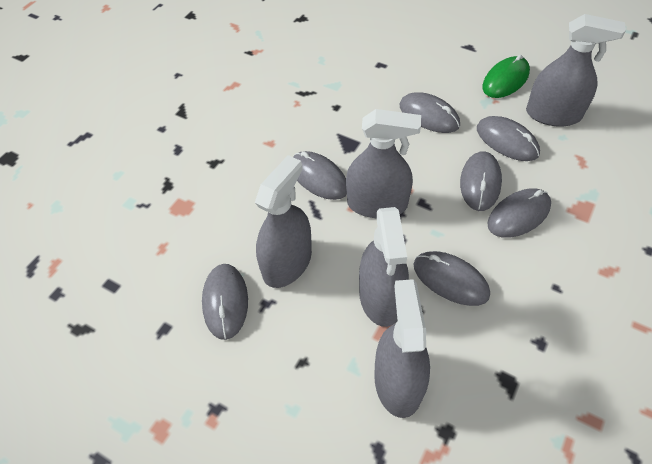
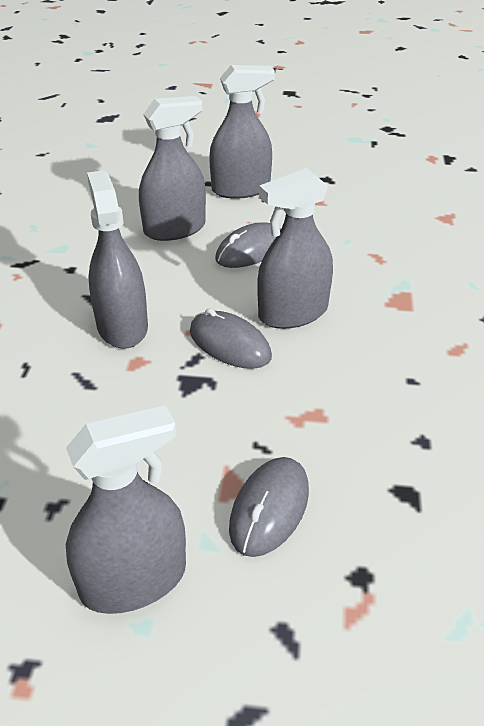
green mouse: 1 -> 0
grey mouse: 7 -> 3

